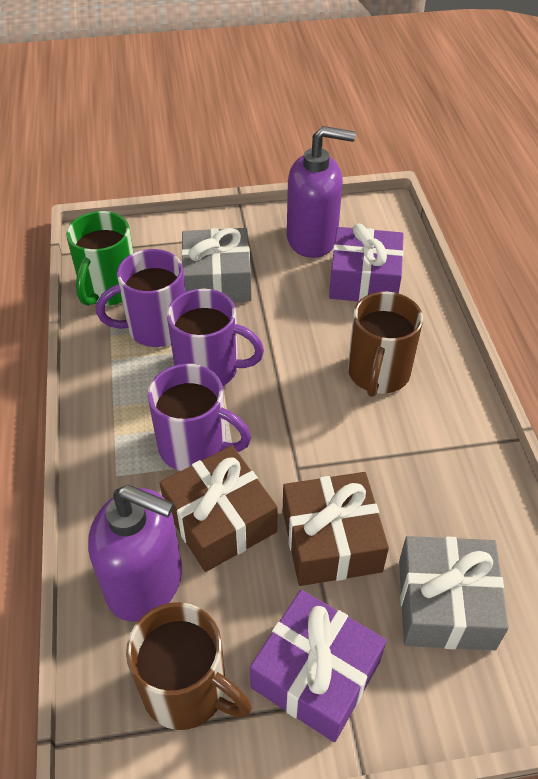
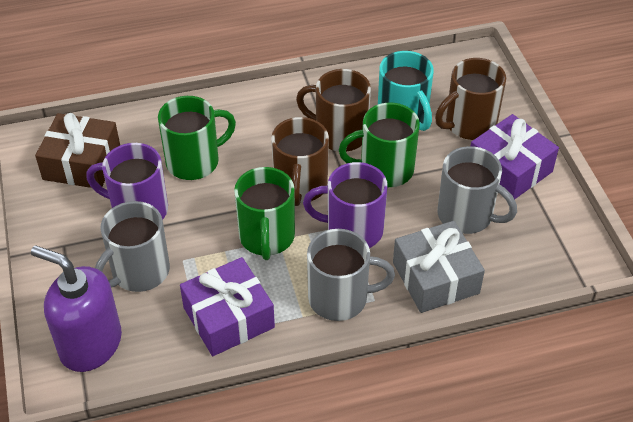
brown gift: 2 -> 1
brown mug: 2 -> 3
green mug: 1 -> 3
grey gift: 2 -> 1
grey mug: 0 -> 3
purple mug: 3 -> 2
purple soap dispenser: 2 -> 1
turquoise mug: 0 -> 1

